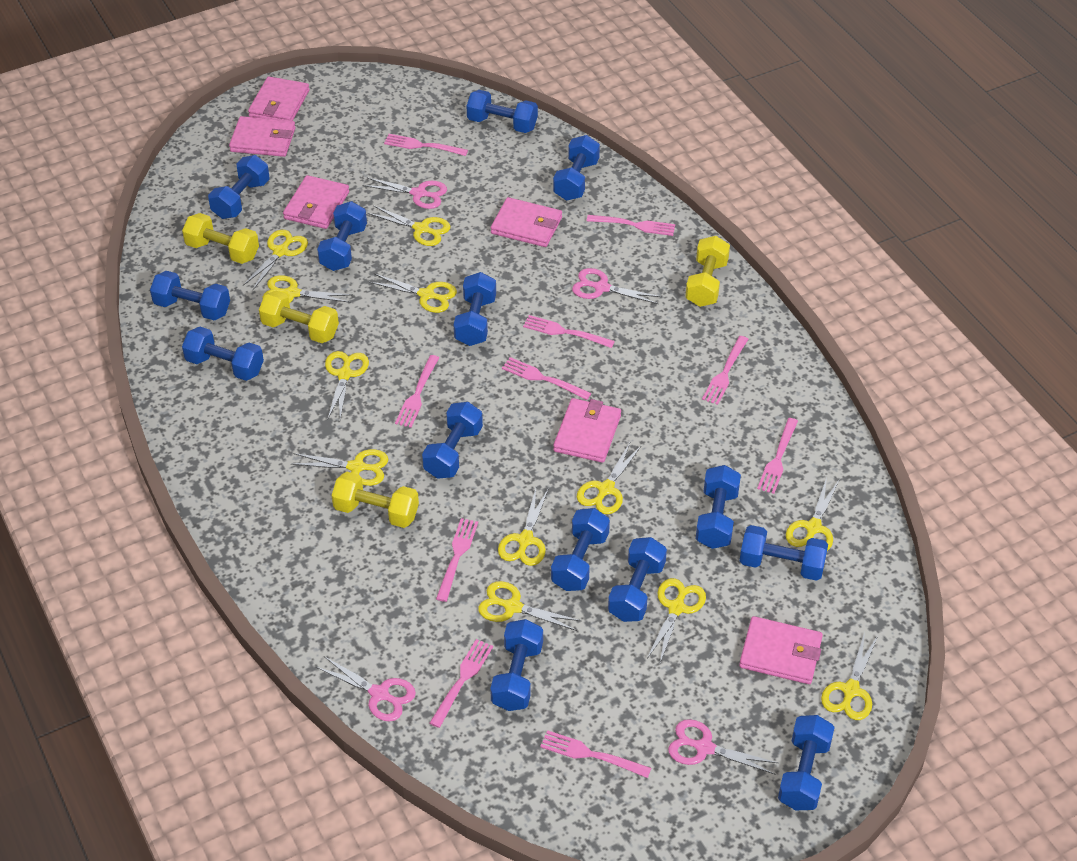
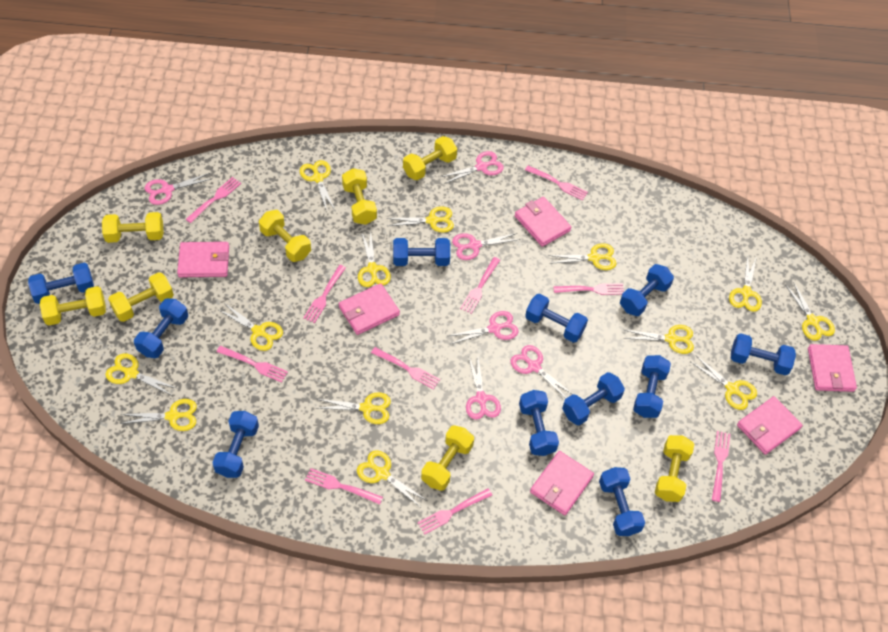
blue dumbbell: 14 -> 11
pink scissors: 4 -> 6
yellow dumbbell: 4 -> 8
yellow scissors: 12 -> 13

